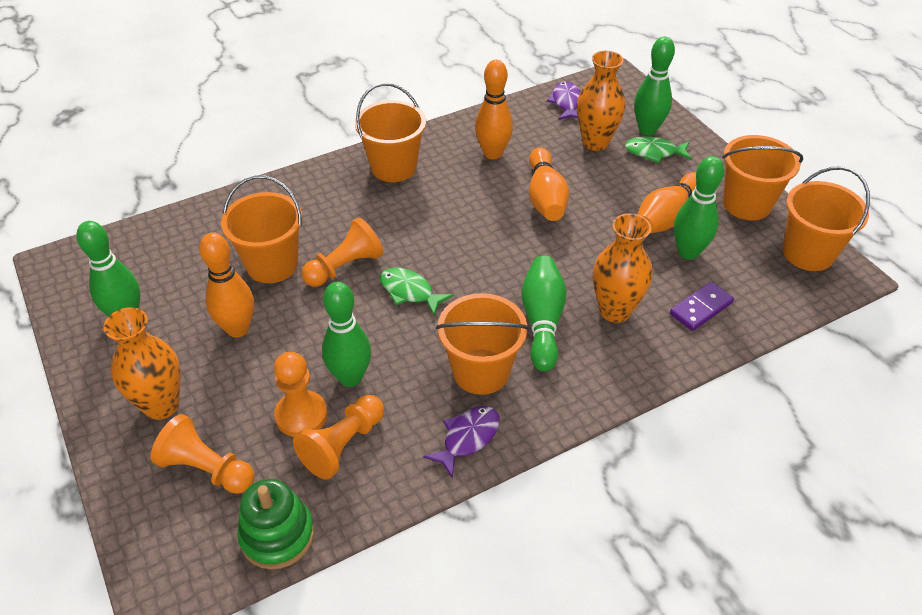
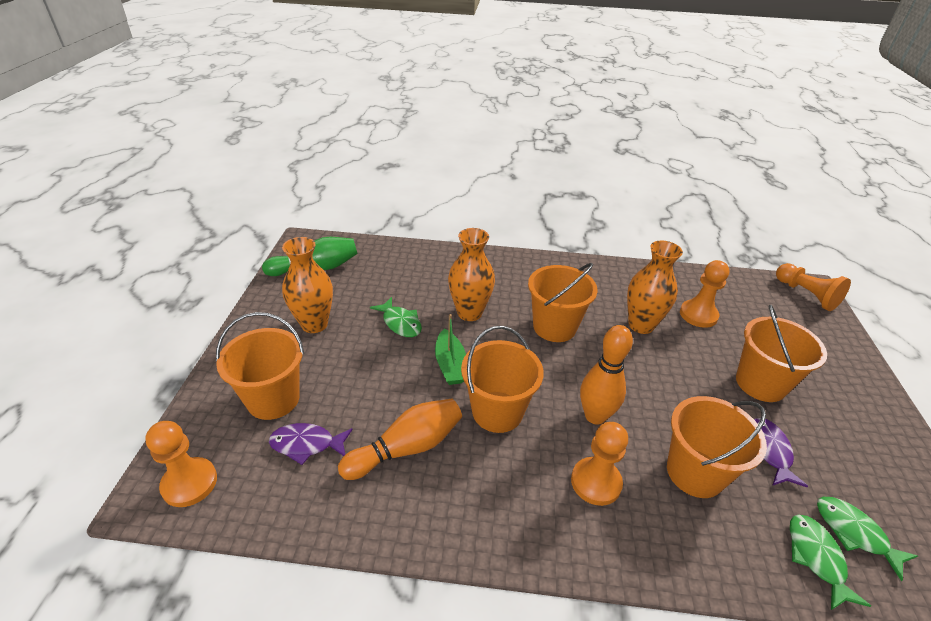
green boat: 0 -> 1
green bowling pin: 5 -> 1
green fish: 2 -> 3
green stacking toy: 1 -> 0
orange bowling pin: 4 -> 2
purple domino: 1 -> 0

